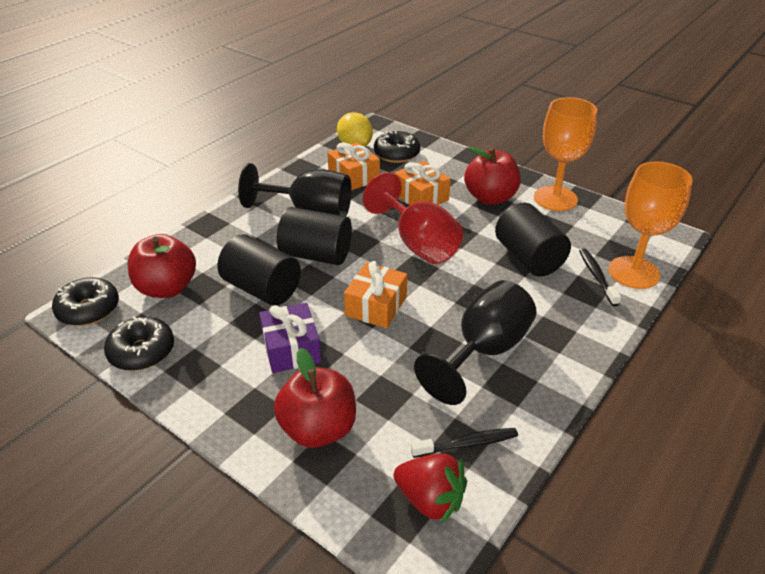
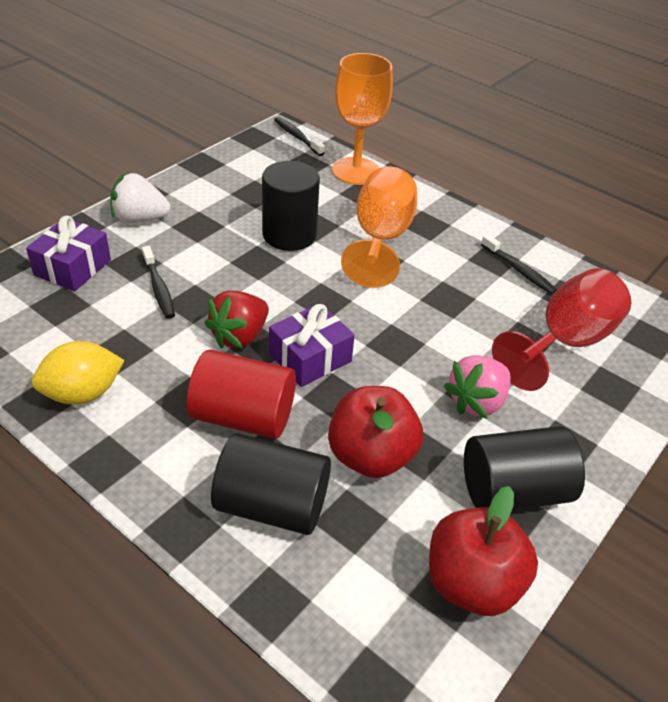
black donut: 3 -> 0
black goblet: 2 -> 0
black toothbrush: 2 -> 3
orange gift: 3 -> 0
pink strawberry: 0 -> 1
purple gift: 1 -> 2
red apple: 3 -> 2
red cylinder: 0 -> 1
white strawberry: 0 -> 1

